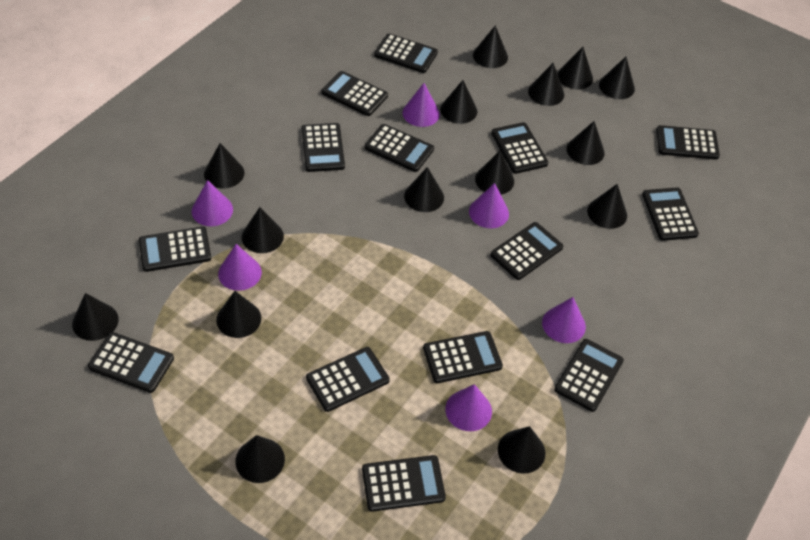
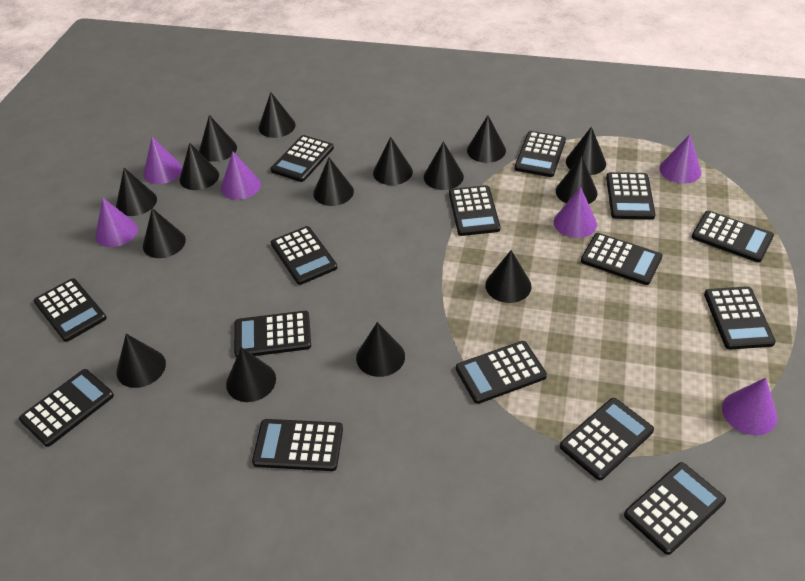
black calculator: 14 -> 15

